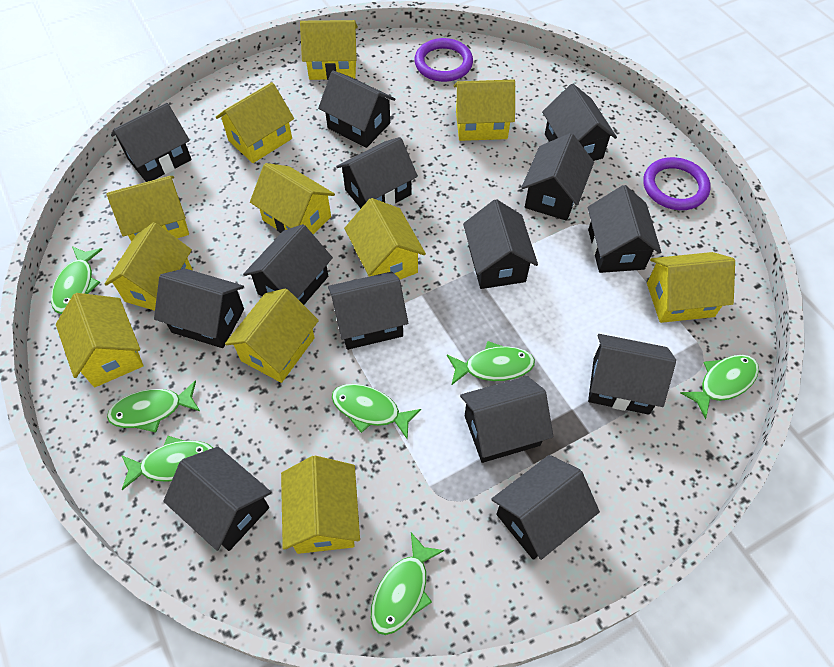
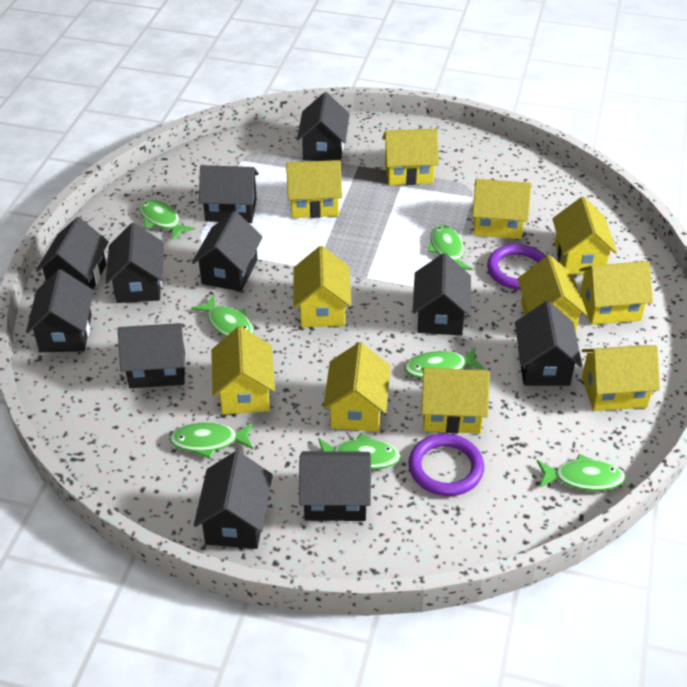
black house: 14 -> 11

